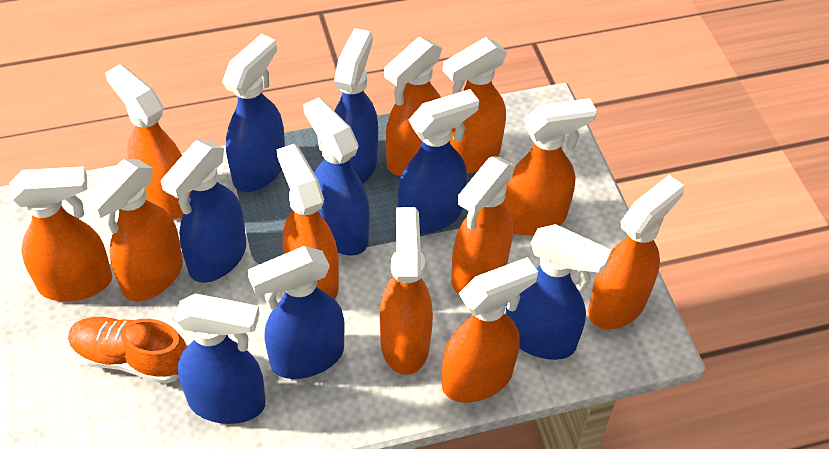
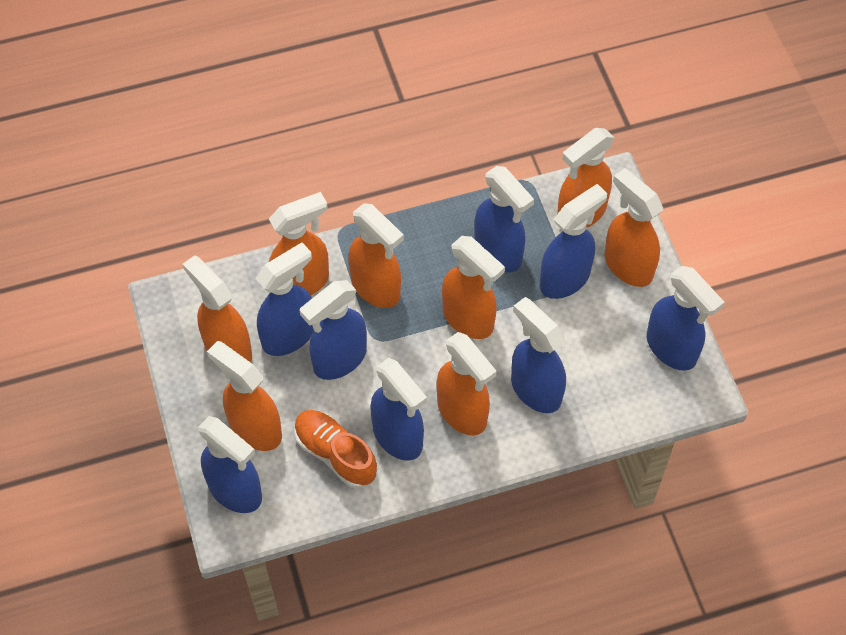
orange spray bottle: 11 -> 8

